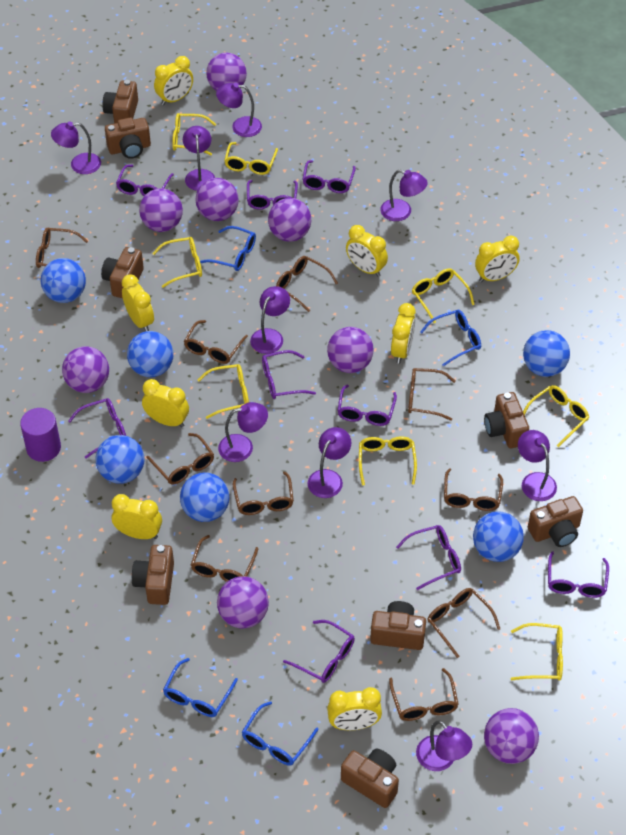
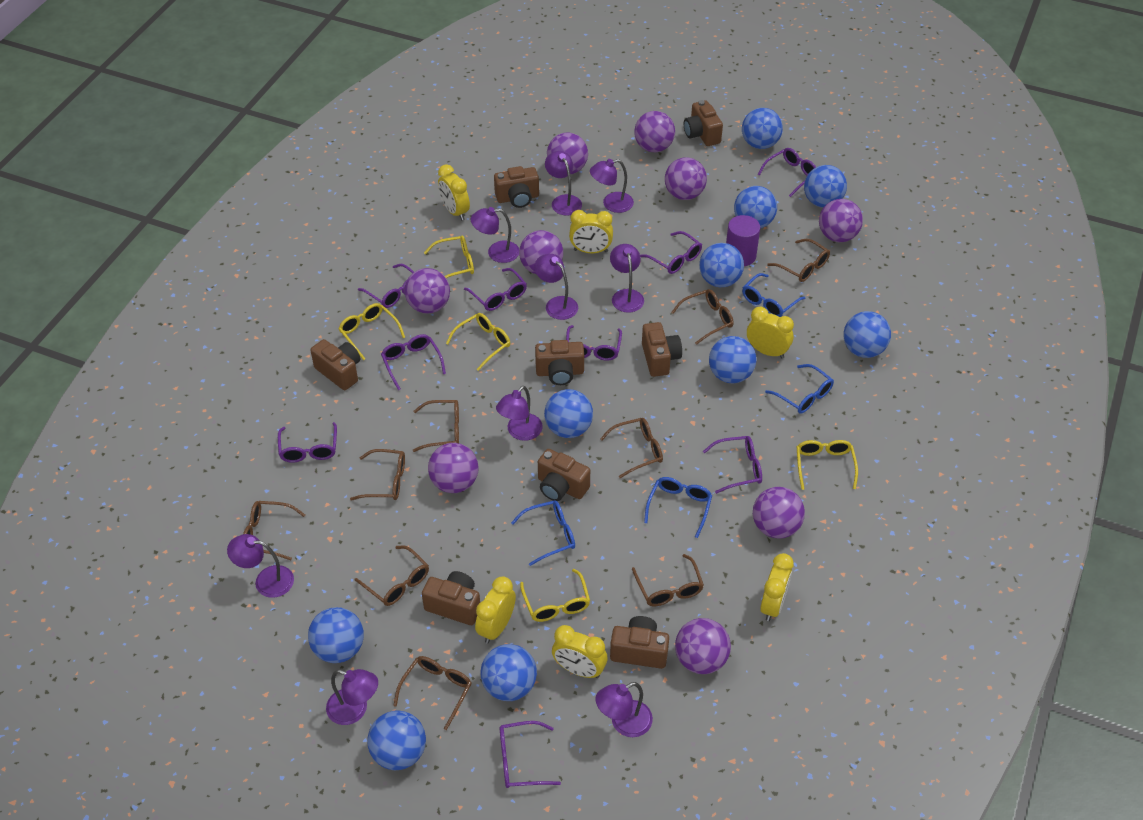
blue ball: 6 -> 10
brown glasses: 10 -> 9
purple ball: 8 -> 9
yellow clock: 8 -> 6
yellow glasses: 8 -> 5

